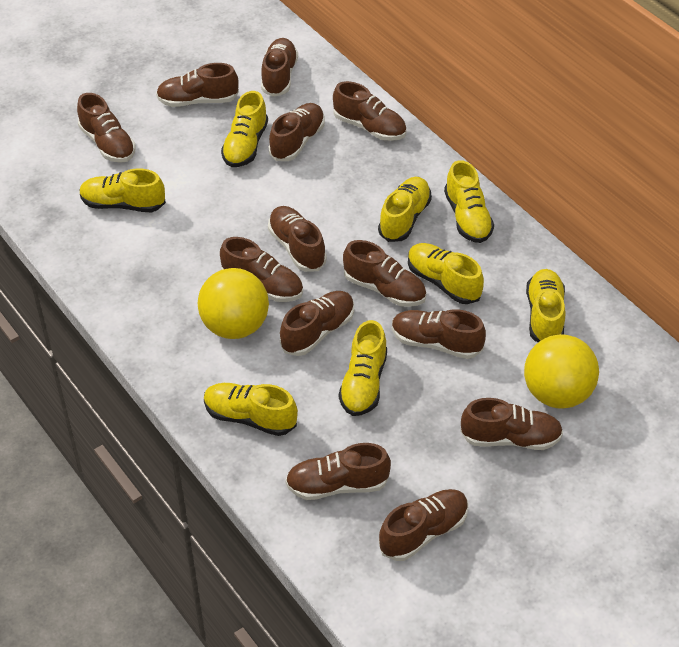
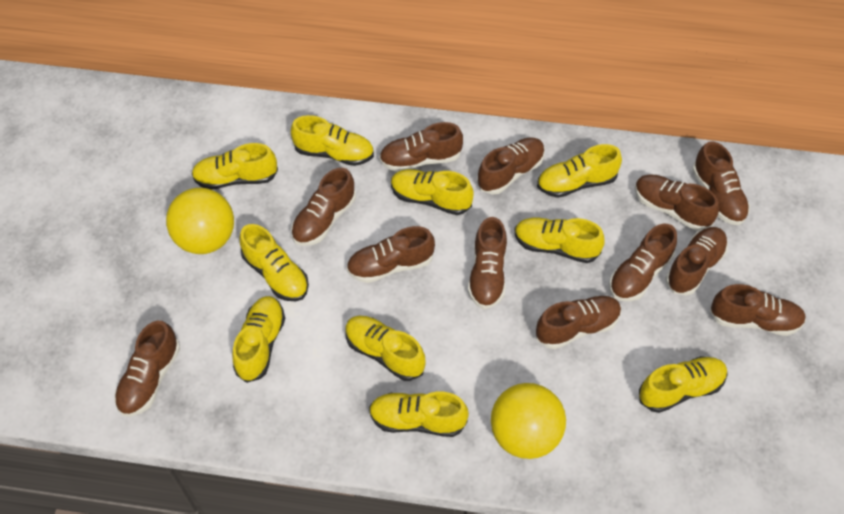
brown shoe: 13 -> 12
yellow shoe: 8 -> 10

